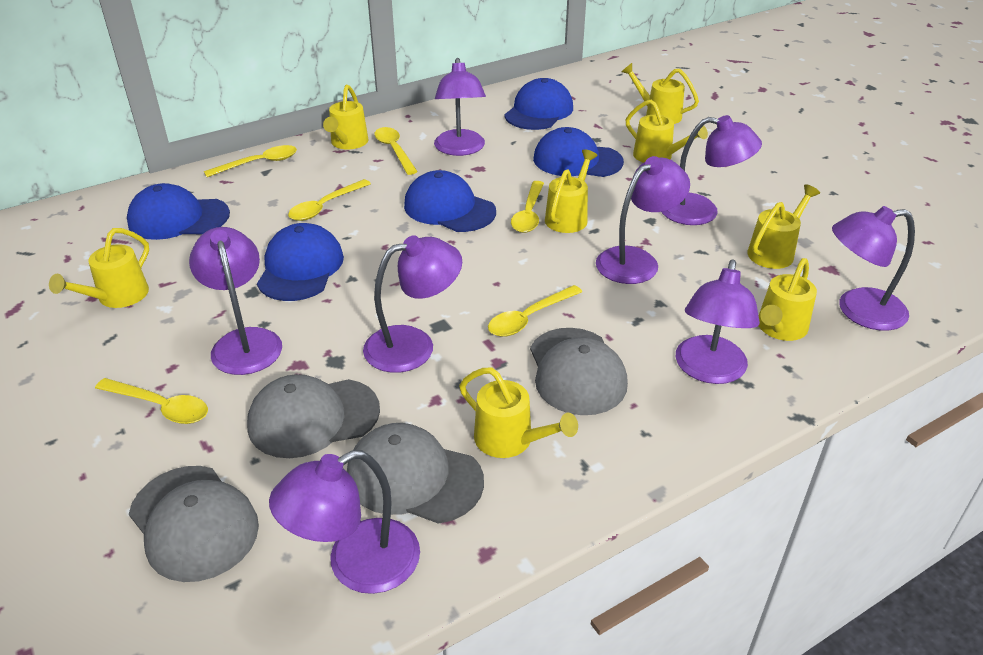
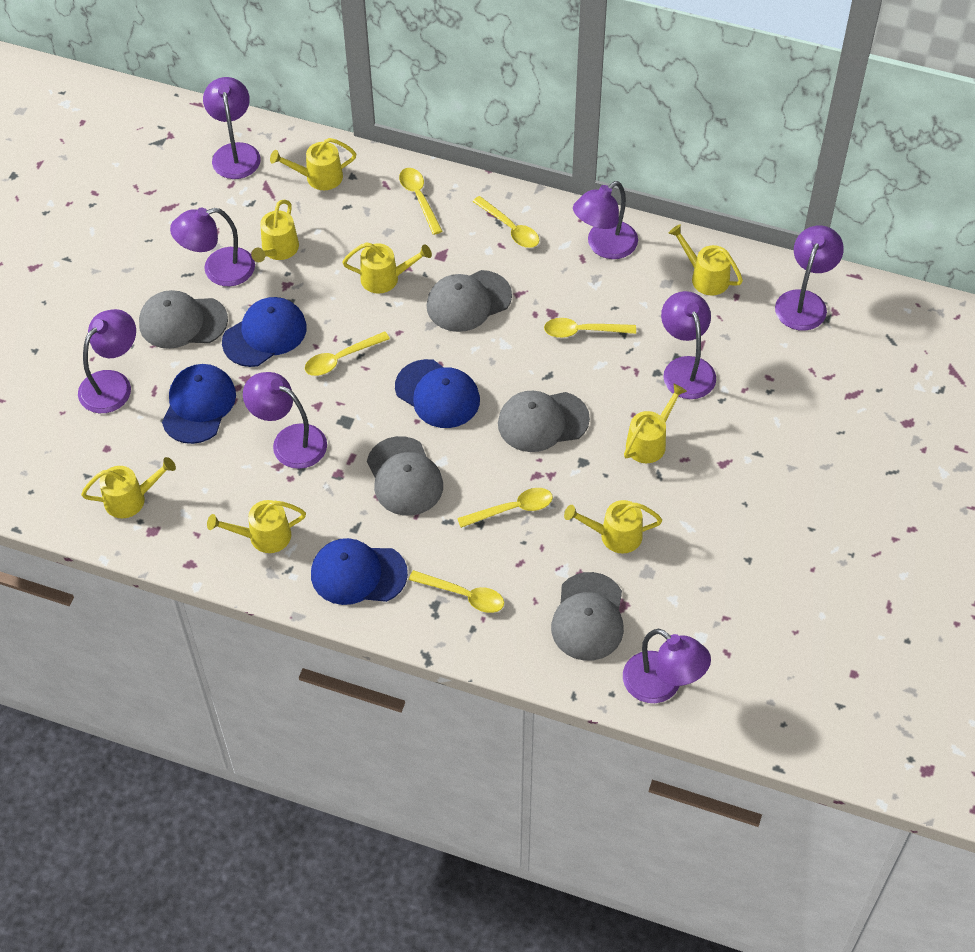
blue cap: 5 -> 4
grey cap: 4 -> 5

